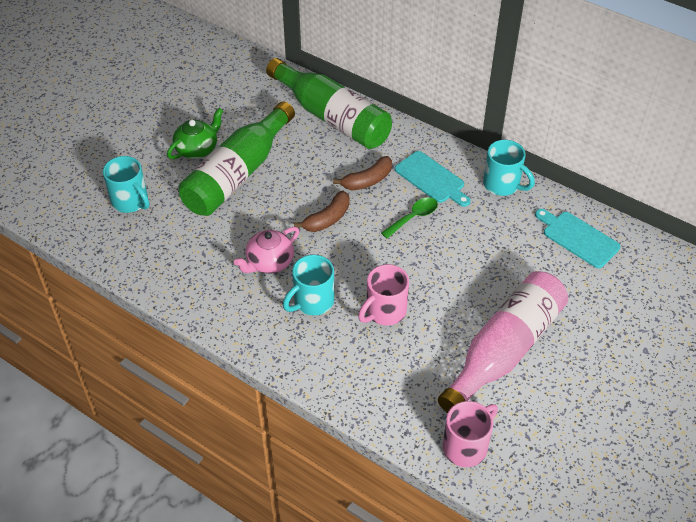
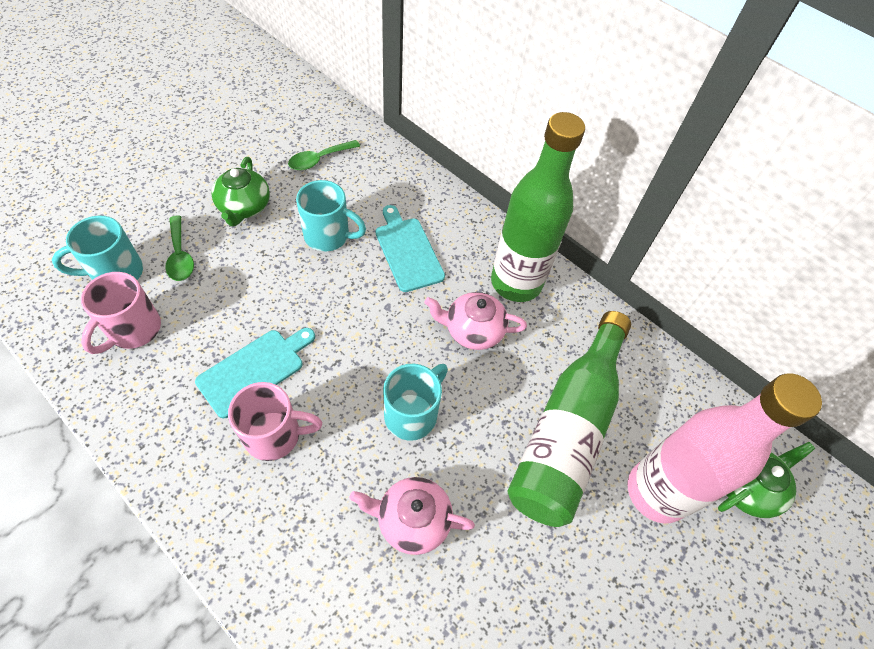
brown banana: 2 -> 0
green spoon: 1 -> 2
green teapot: 1 -> 2
pink teapot: 1 -> 2

